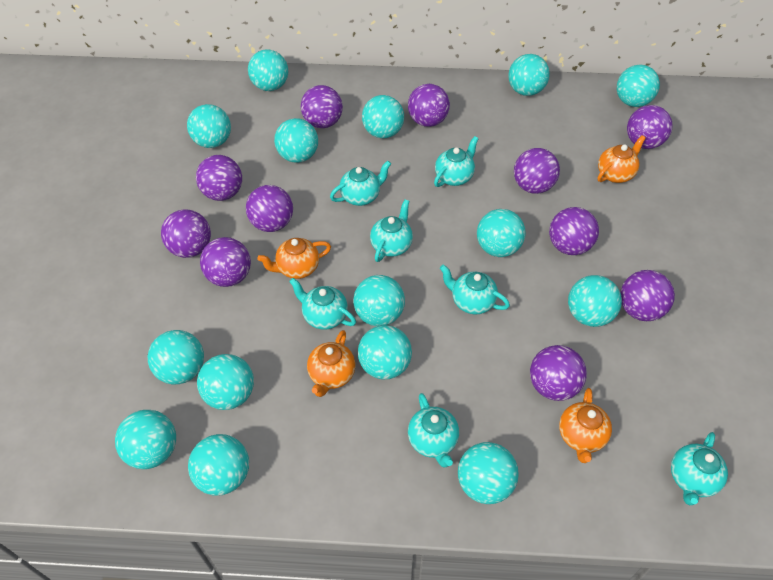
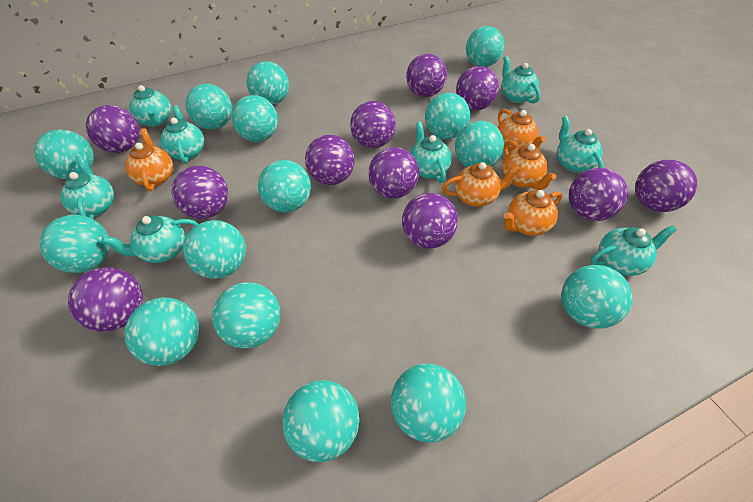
orange teapot: 4 -> 5
turquoise teapot: 7 -> 8

